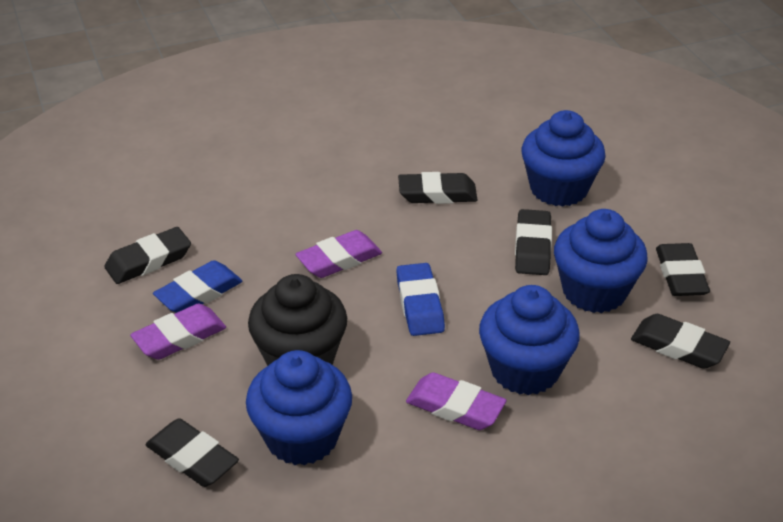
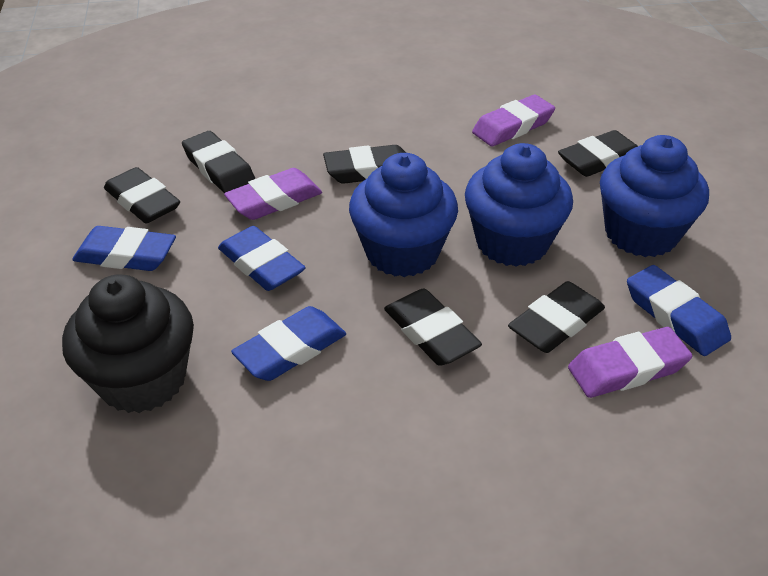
blue cupcake: 4 -> 3
blue eraser: 2 -> 4

